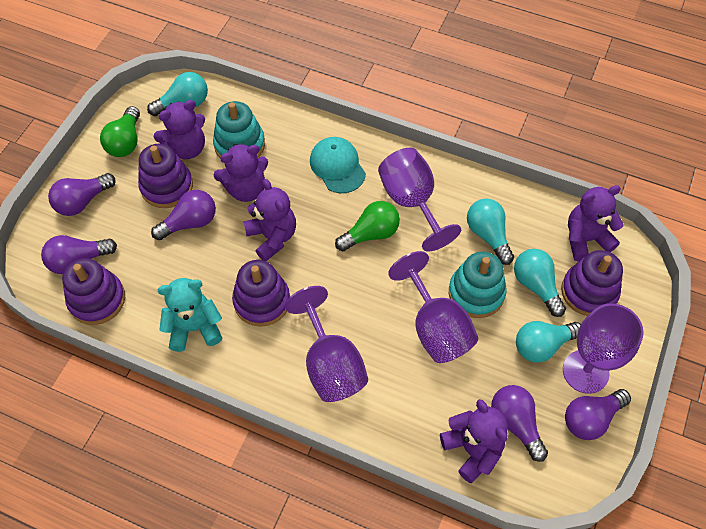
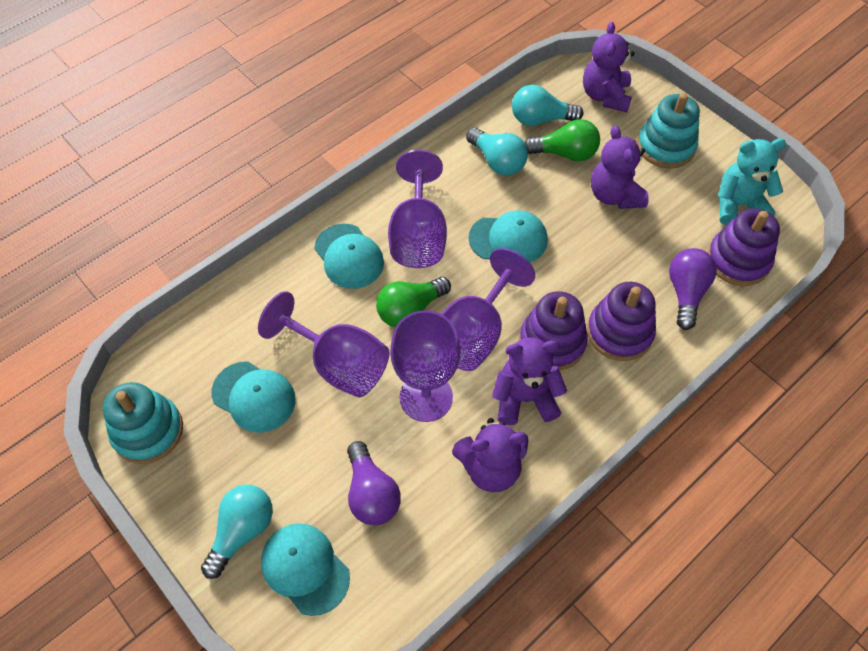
purple light bulb: 5 -> 2
purple stacking toy: 4 -> 3
purple teddy bear: 5 -> 4
turquoise cap: 1 -> 4
turquoise light bulb: 4 -> 3

